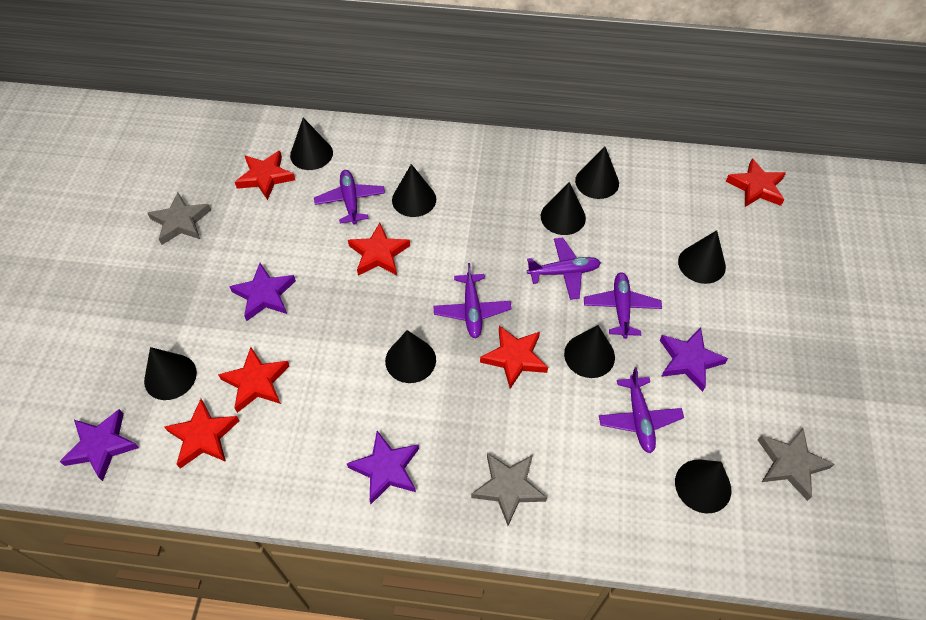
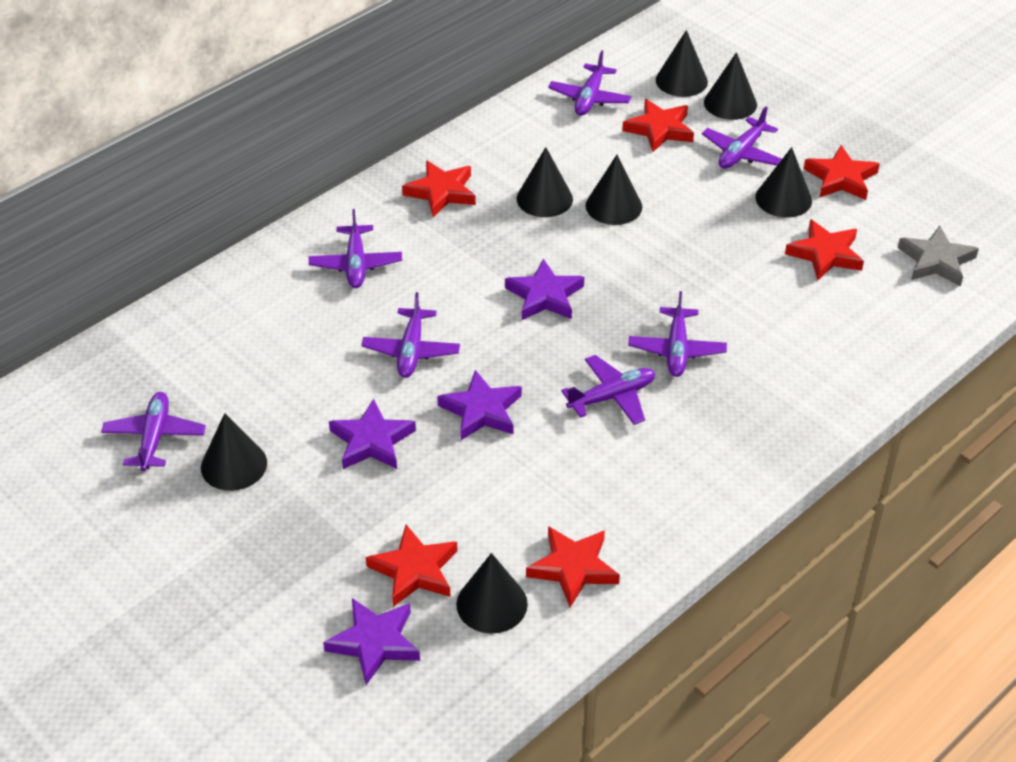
black cone: 9 -> 7
grey star: 3 -> 1
purple plane: 5 -> 7

